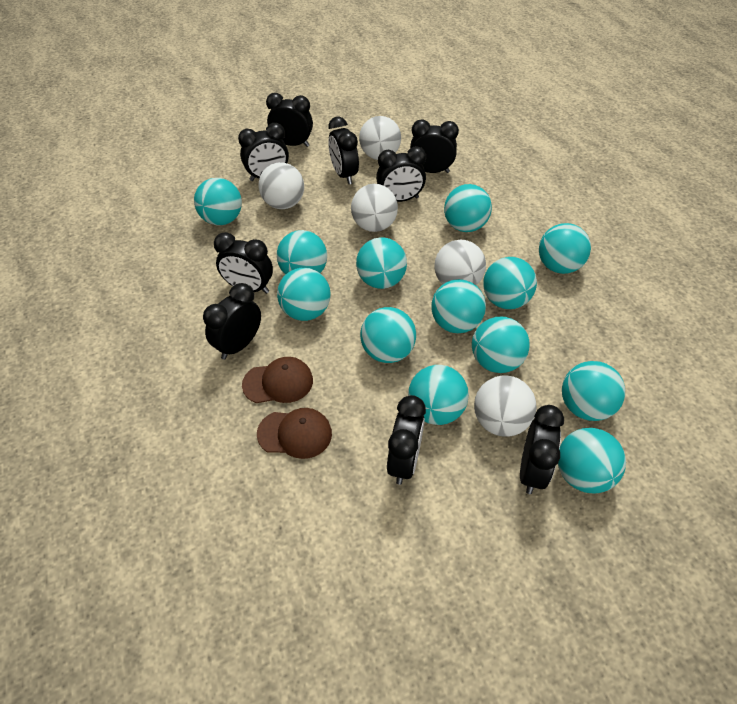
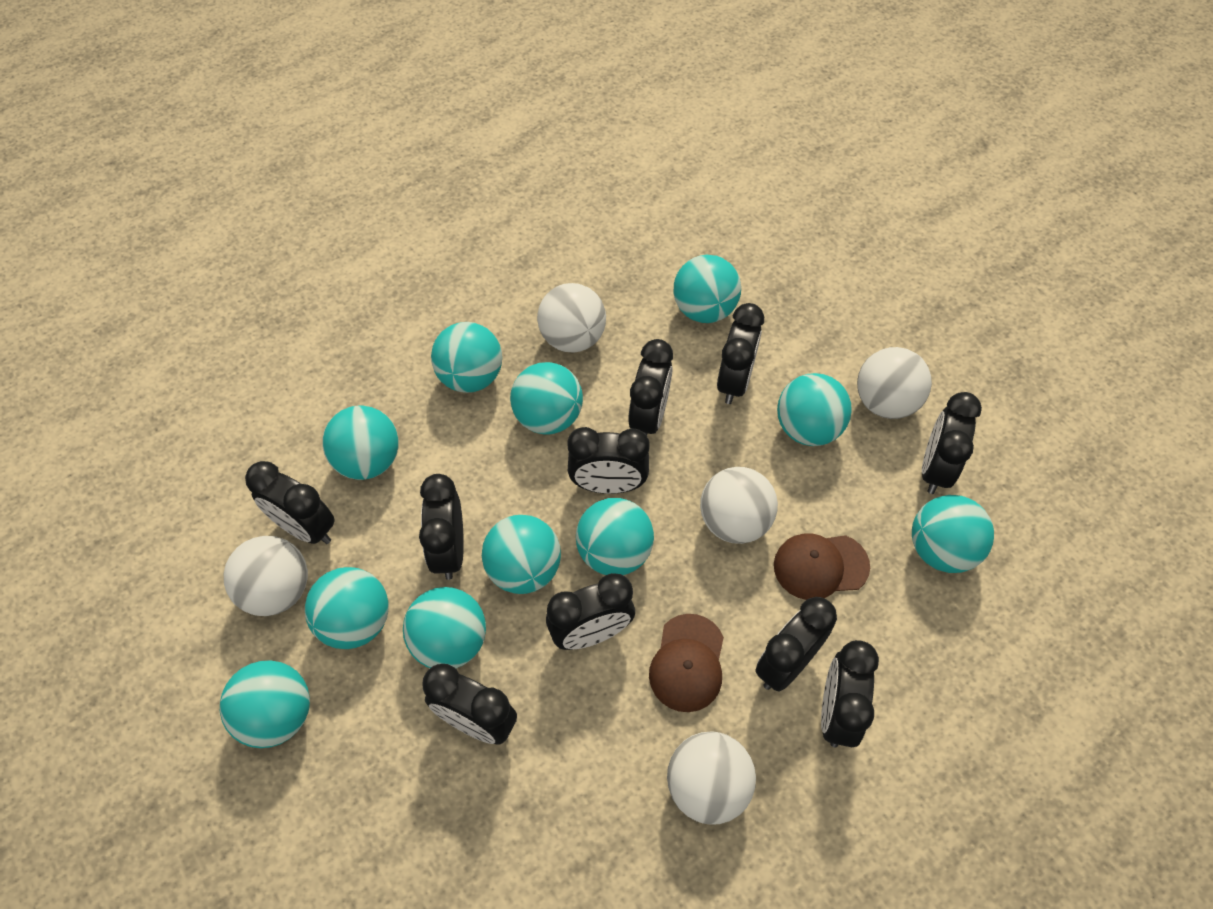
black clock: 9 -> 10
turquoise ball: 13 -> 11

